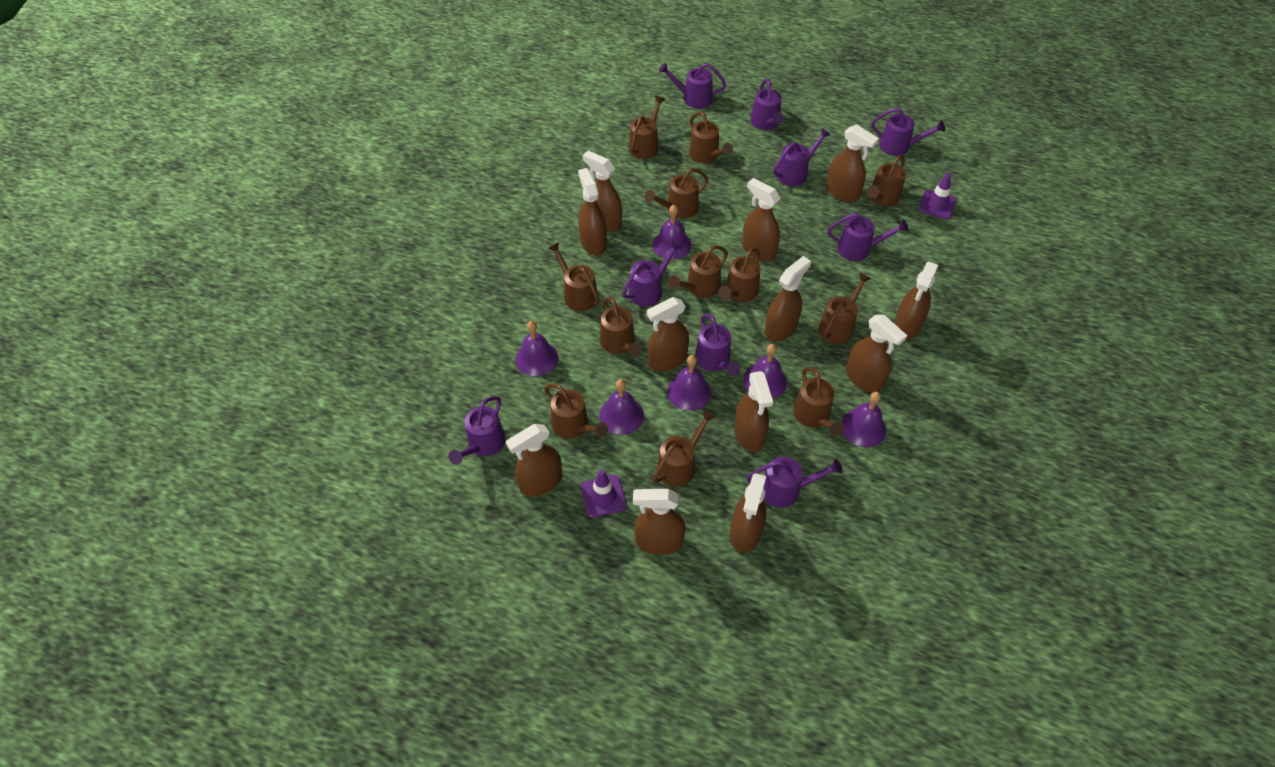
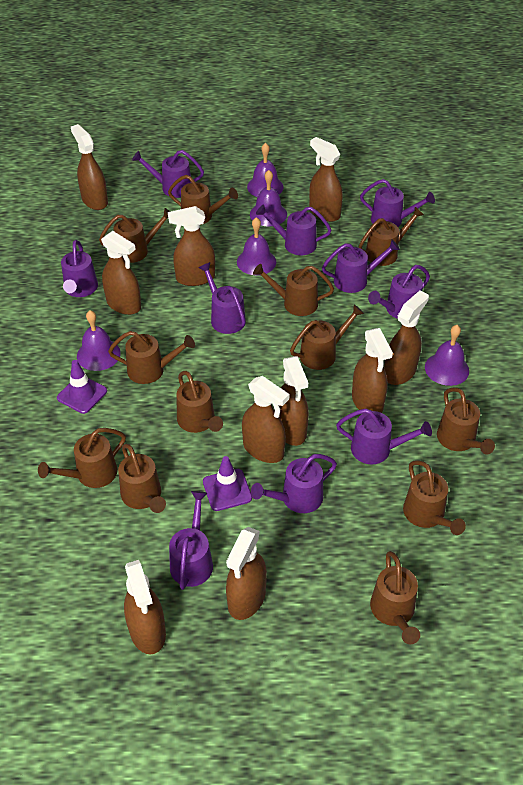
brown spray bottle: 12 -> 10
purple bell: 6 -> 5
purple watering can: 9 -> 10

